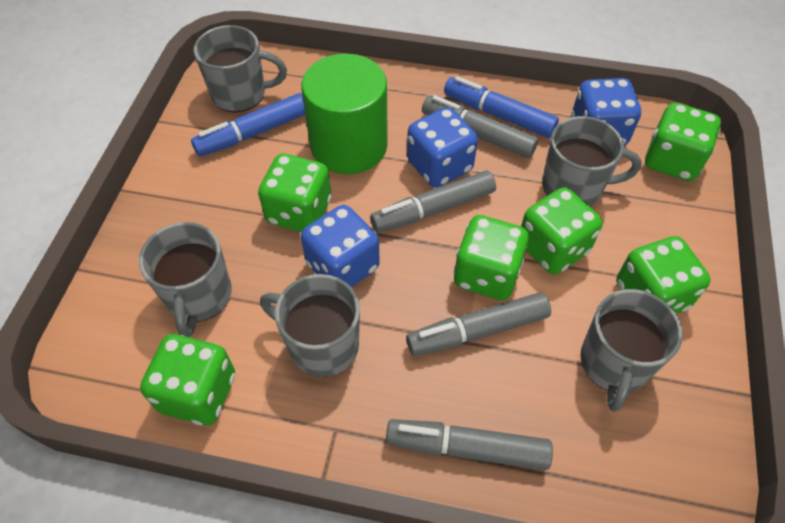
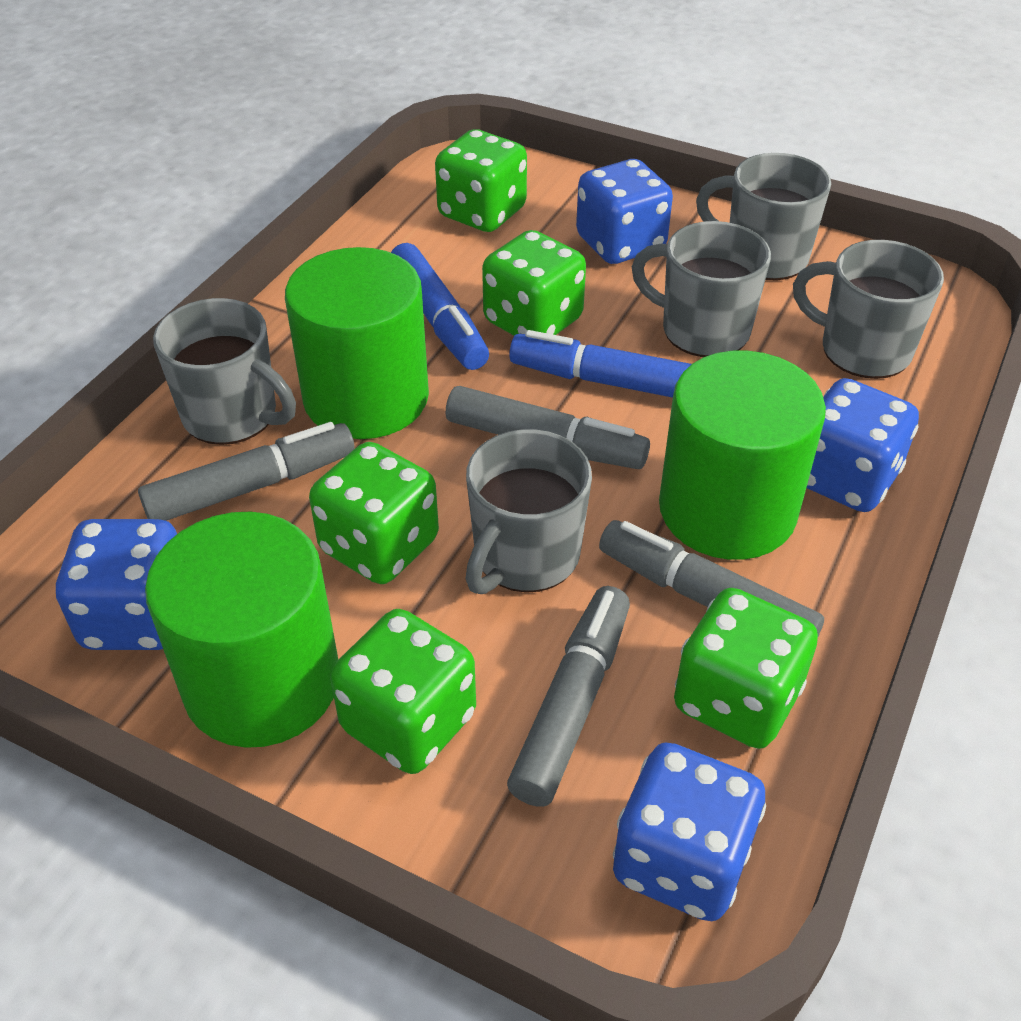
blue dice: 3 -> 4
green cylinder: 1 -> 3
green dice: 6 -> 5

